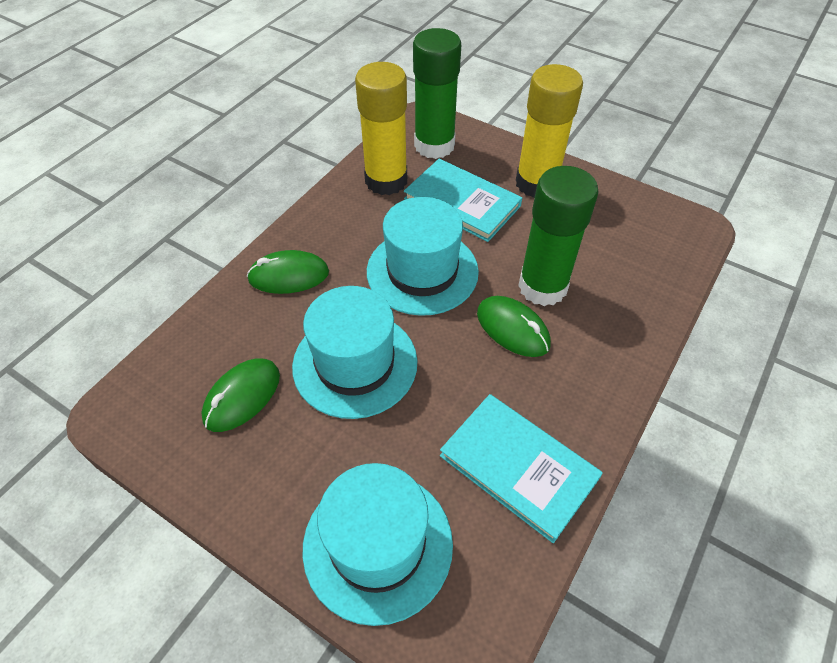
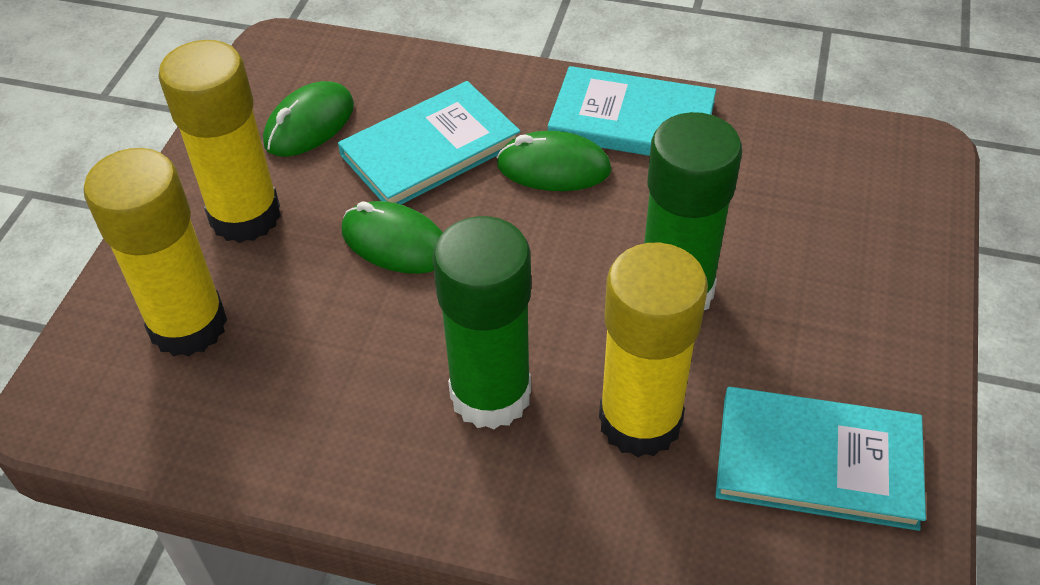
turquoise book: 2 -> 3
turquoise hat: 3 -> 0
yellow glue stick: 2 -> 3

